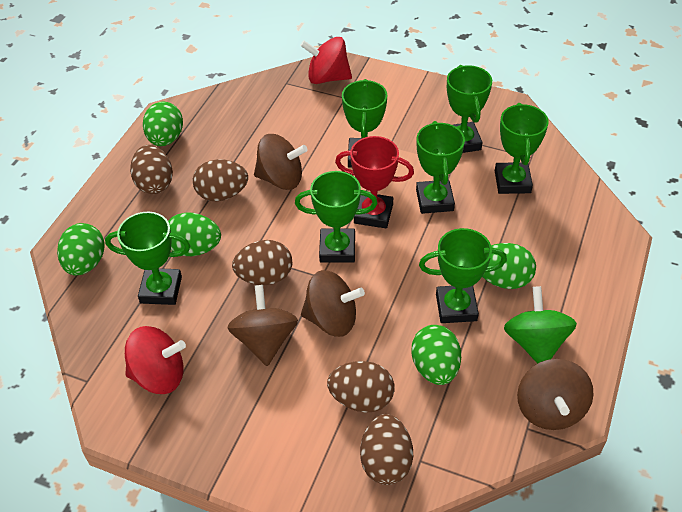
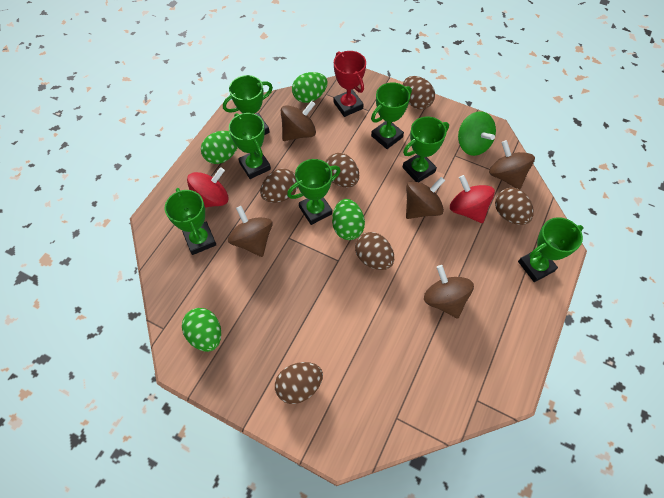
brown egg: 5 -> 6
brown spinning top: 4 -> 5
green egg: 5 -> 4

